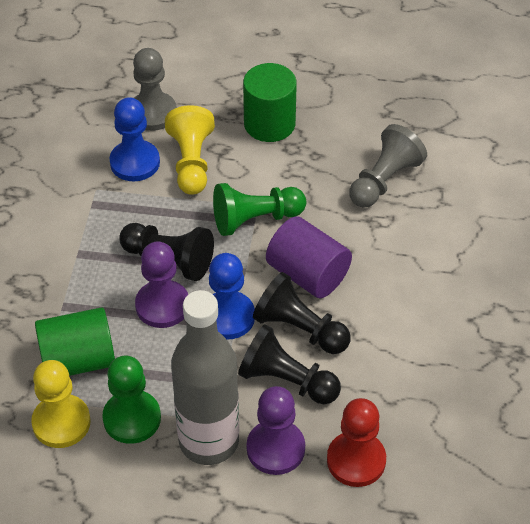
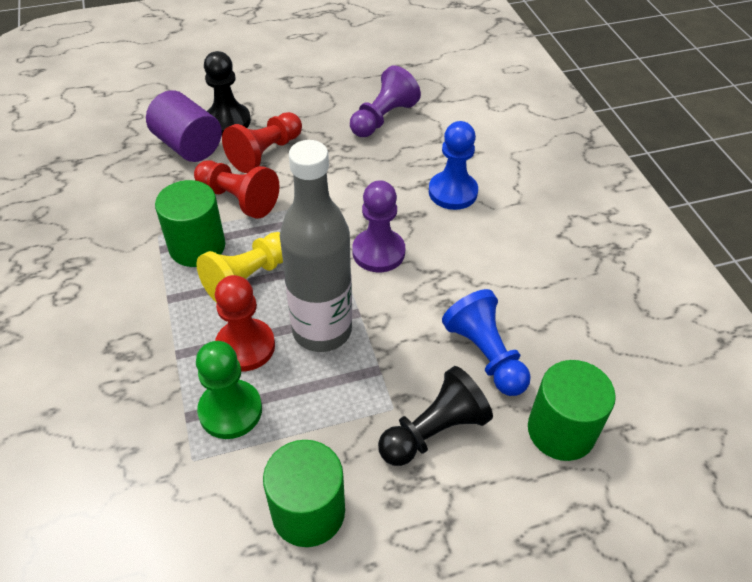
black pawn: 3 -> 2
green cylinder: 2 -> 3
green pawn: 2 -> 1
grey pawn: 2 -> 0
red pawn: 1 -> 3
yellow pawn: 2 -> 1

